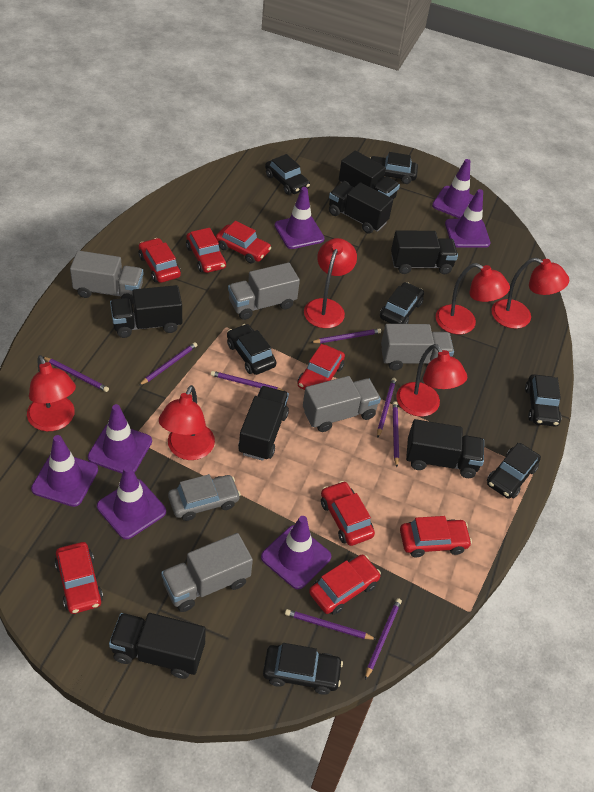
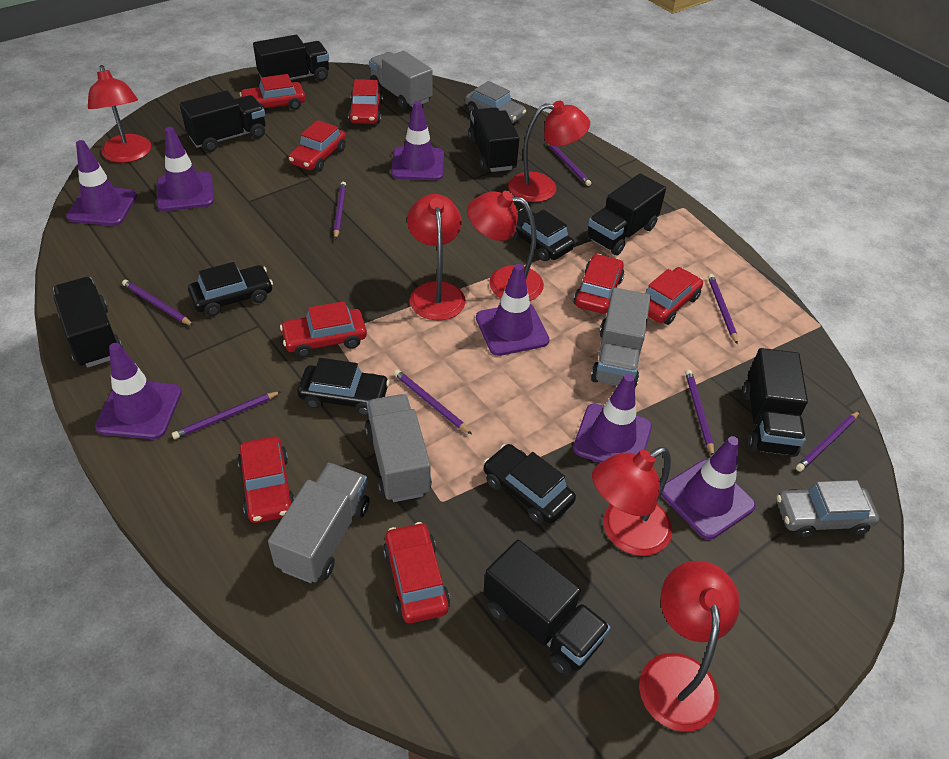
black car: 7 -> 4
grey car: 1 -> 2
grey truck: 5 -> 4

